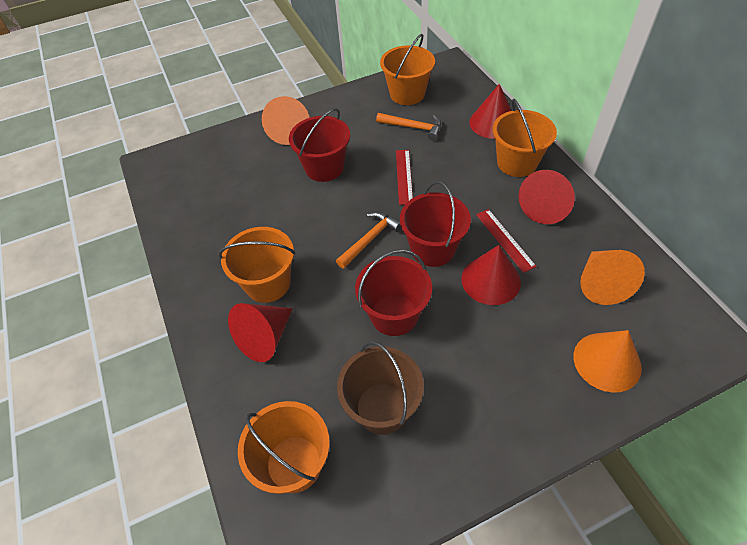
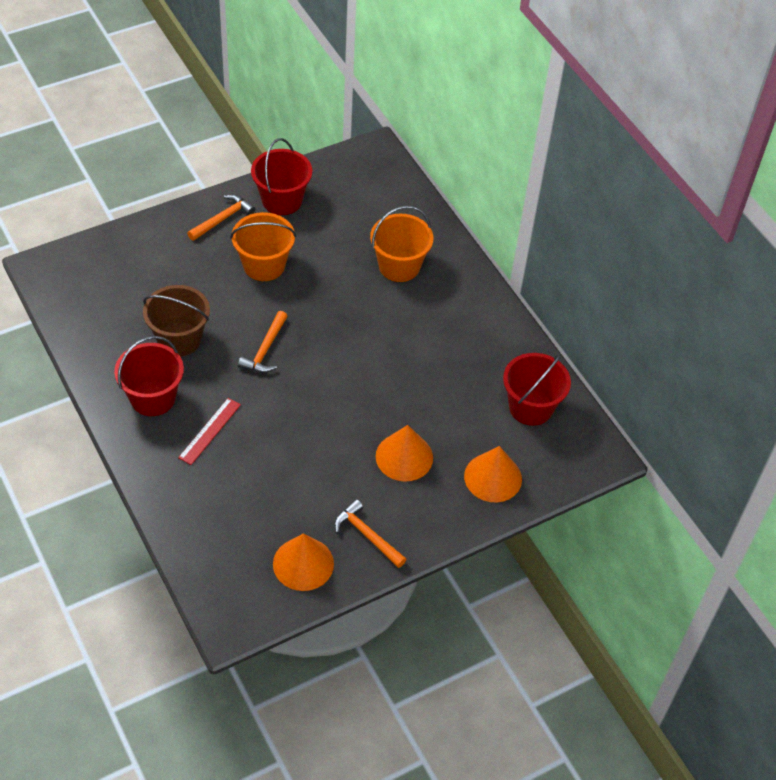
orange bucket: 4 -> 2
orange hammer: 2 -> 3
red cone: 4 -> 0
red ruler: 2 -> 1

